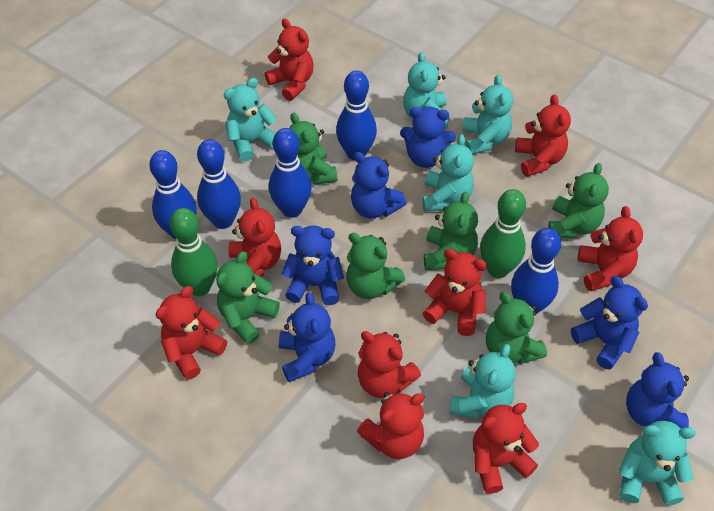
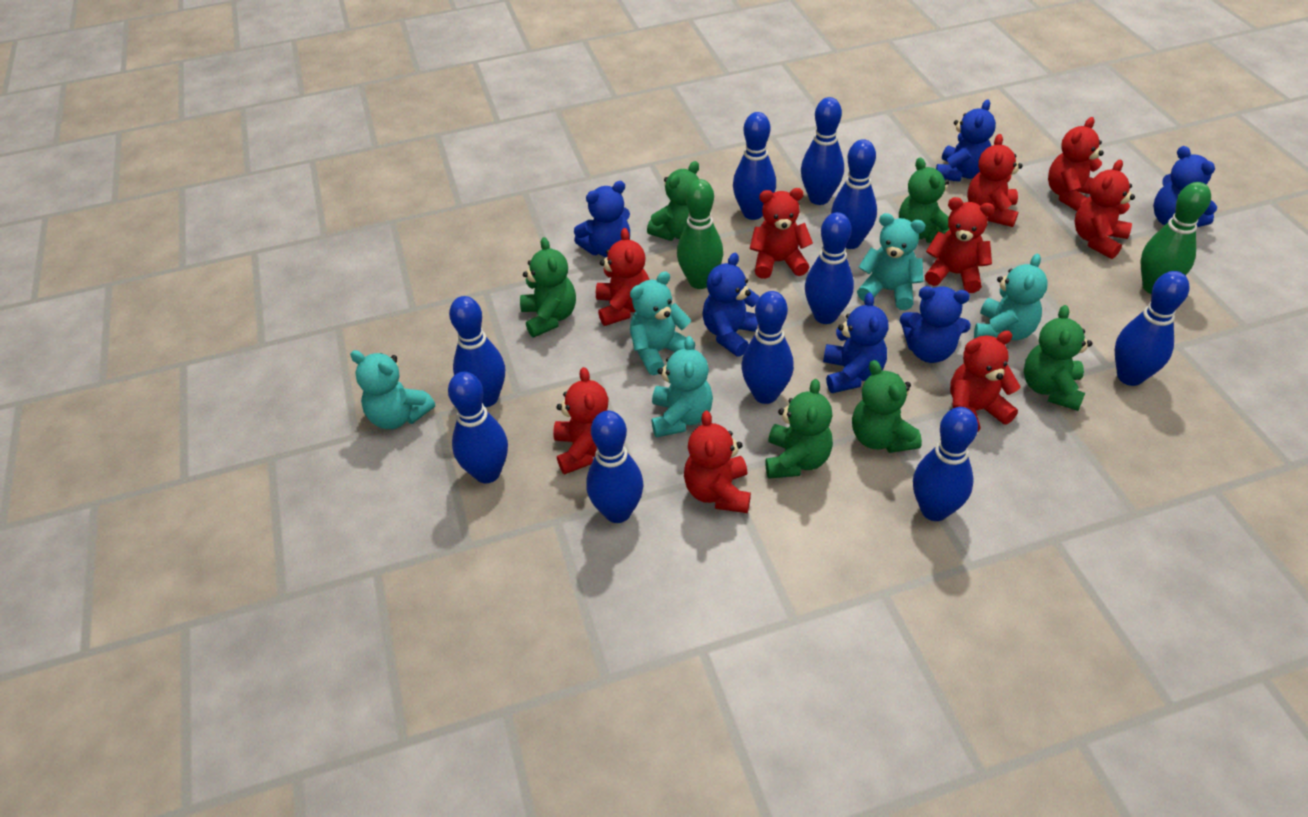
blue bowling pin: 5 -> 10
turquoise teddy bear: 6 -> 5

